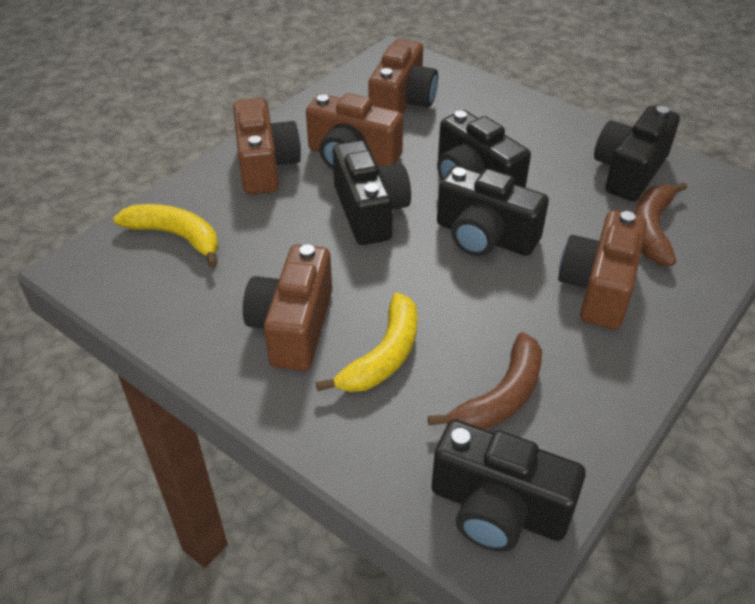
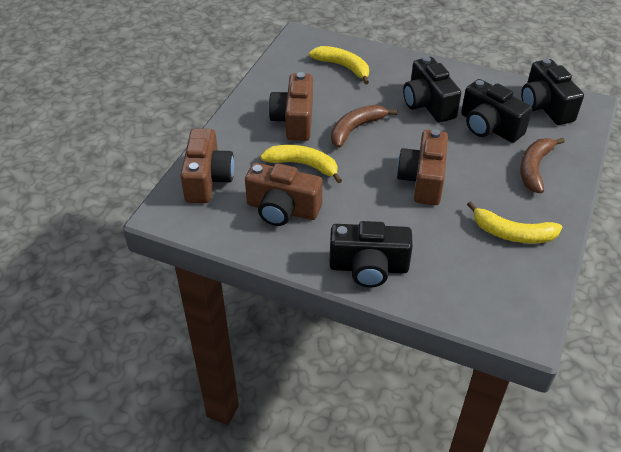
black camera: 5 -> 4
brown camera: 5 -> 4
yellow banana: 2 -> 3

